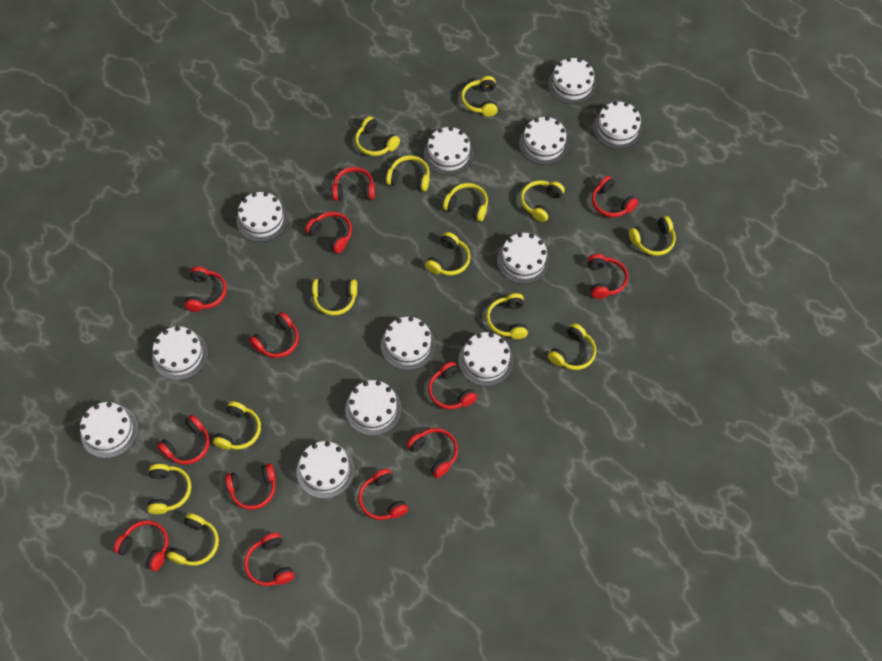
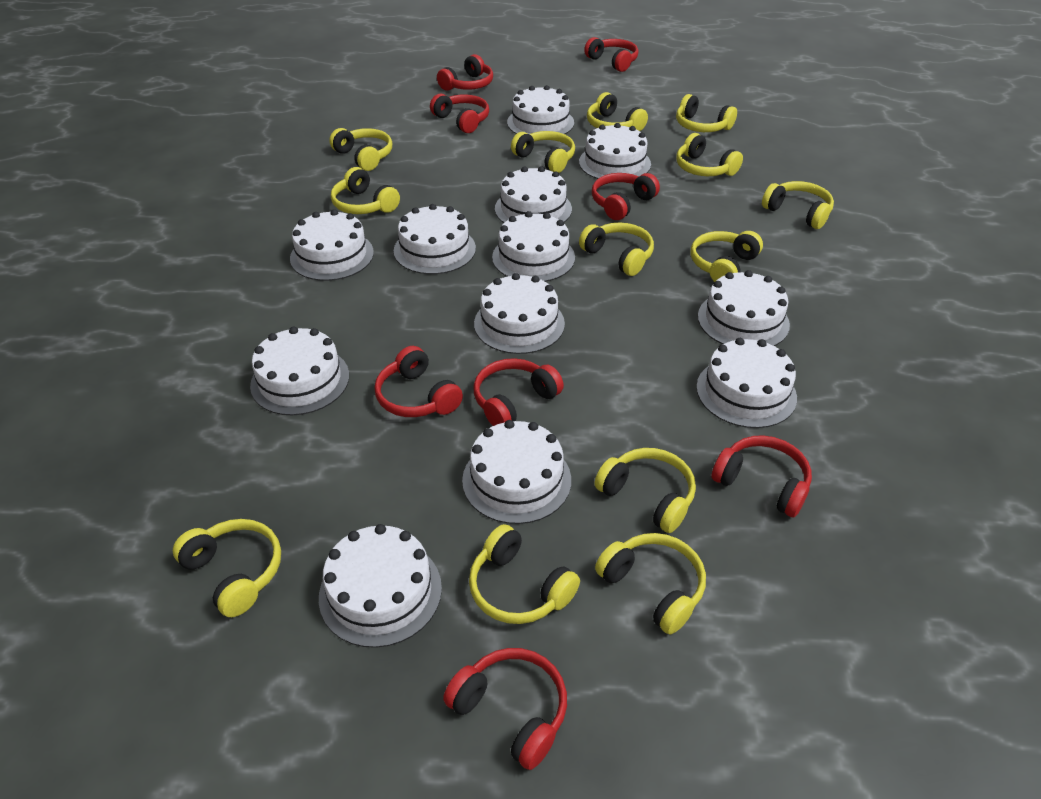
red headphones: 13 -> 8

